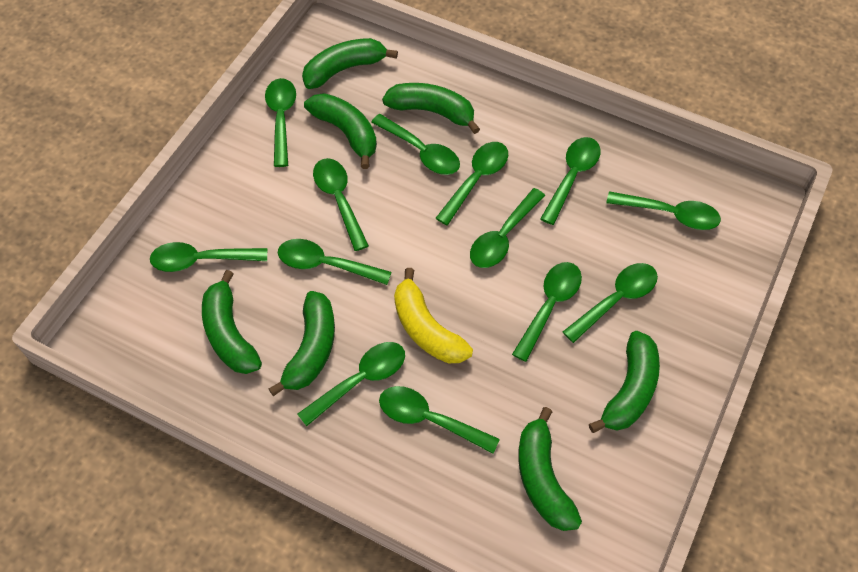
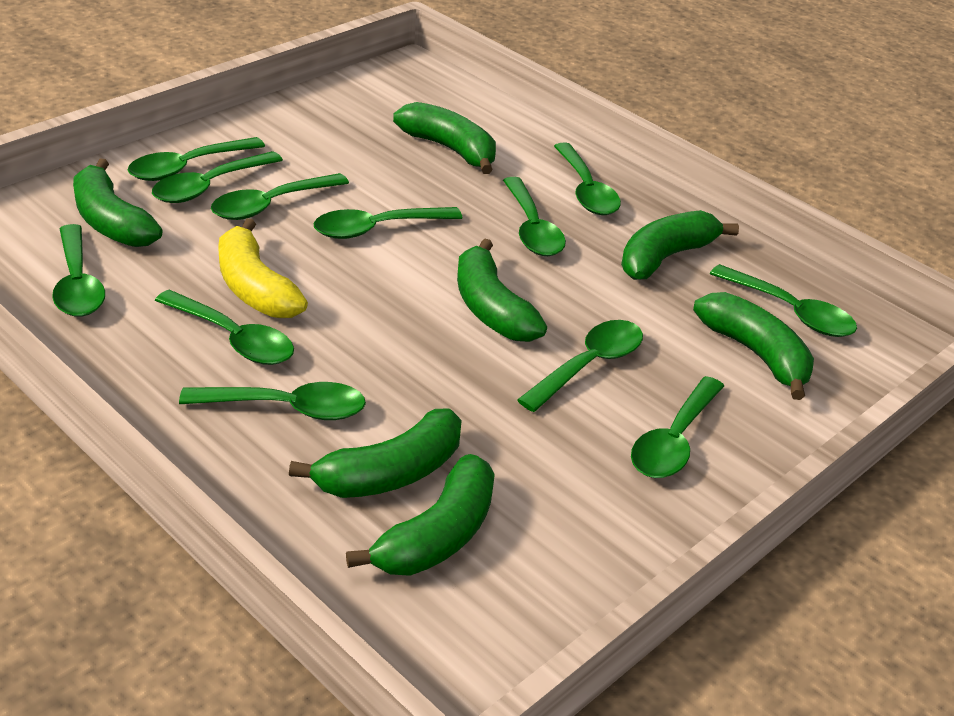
green spoon: 13 -> 12

